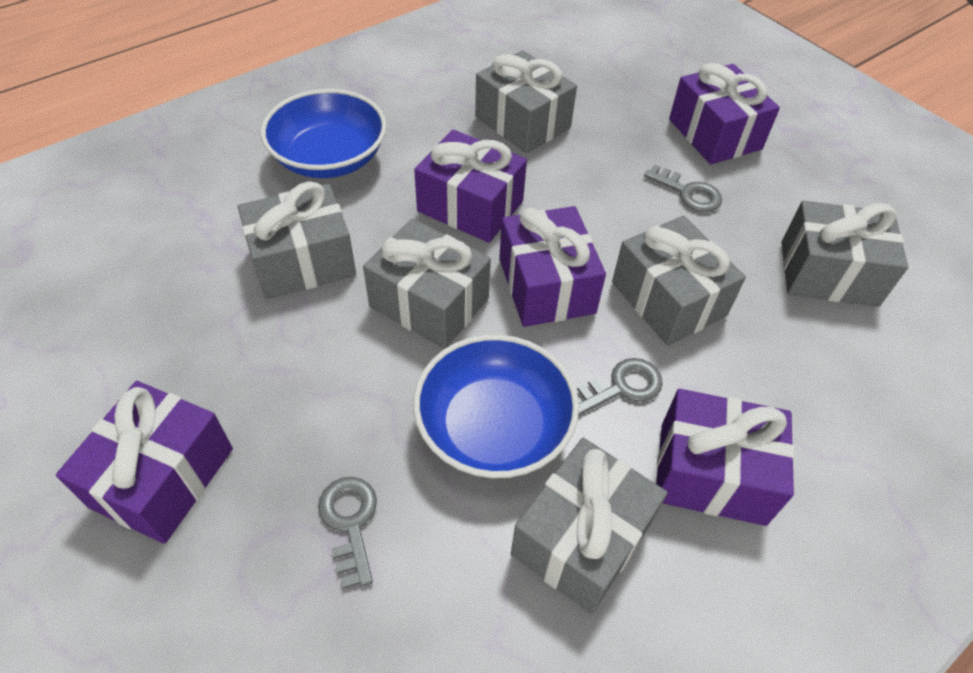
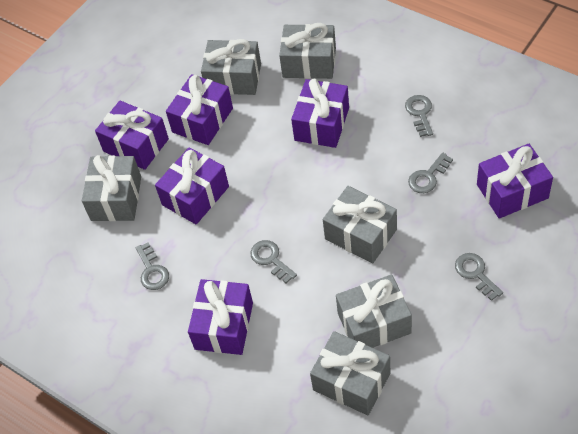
blue bowl: 2 -> 0
grey key: 3 -> 5
purple gift: 5 -> 6

